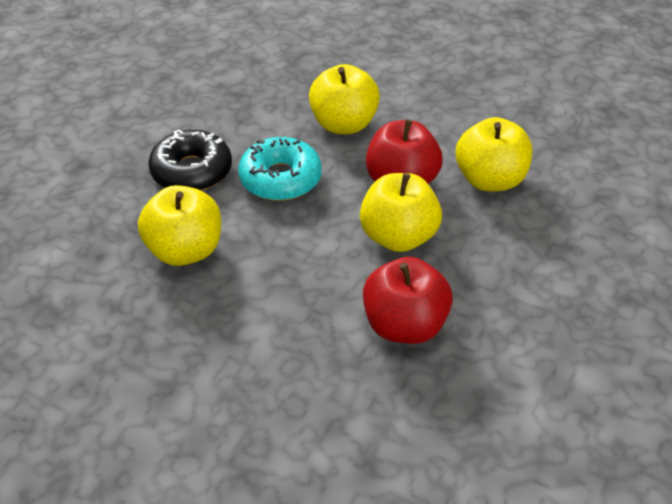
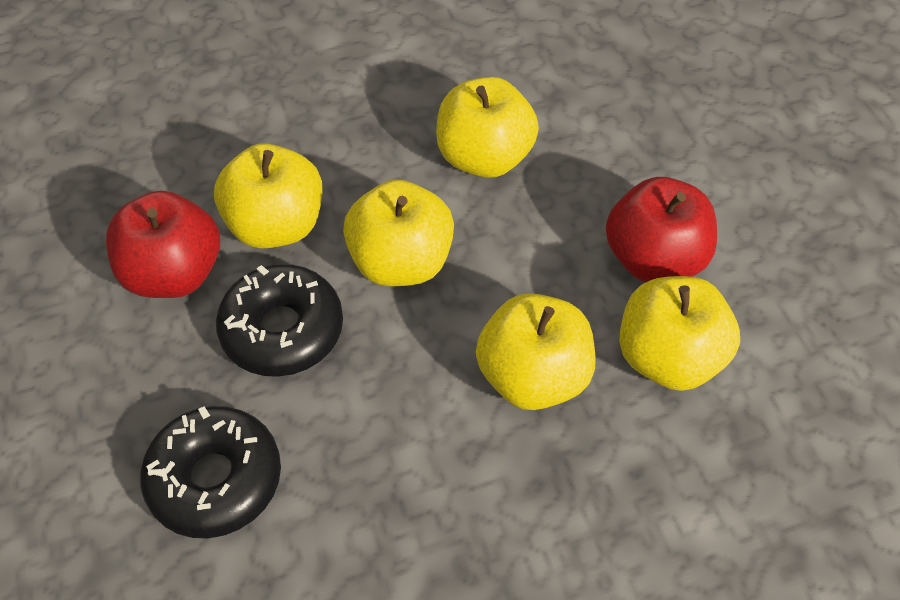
black donut: 1 -> 2
turquoise donut: 1 -> 0
yellow apple: 4 -> 5

